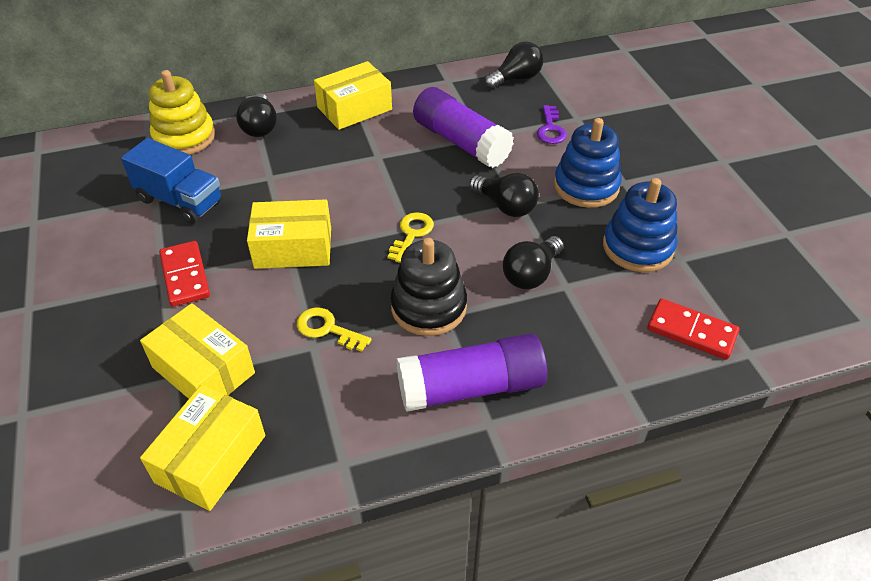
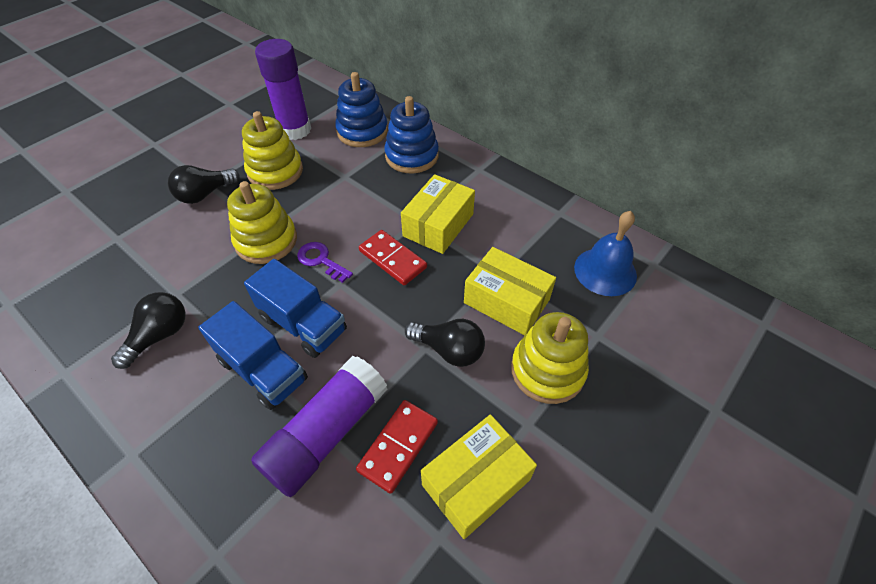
black light bulb: 4 -> 3
black stacking toy: 1 -> 0
blue bell: 0 -> 1
blue truck: 1 -> 2
yellow box: 4 -> 3
yellow key: 2 -> 0
yellow stacking toy: 1 -> 3

